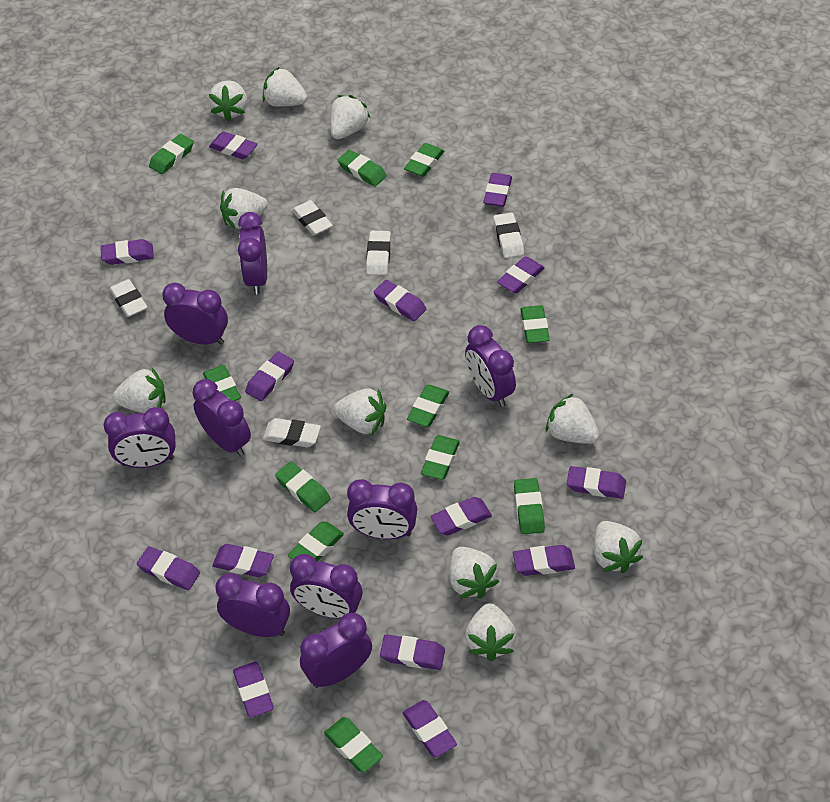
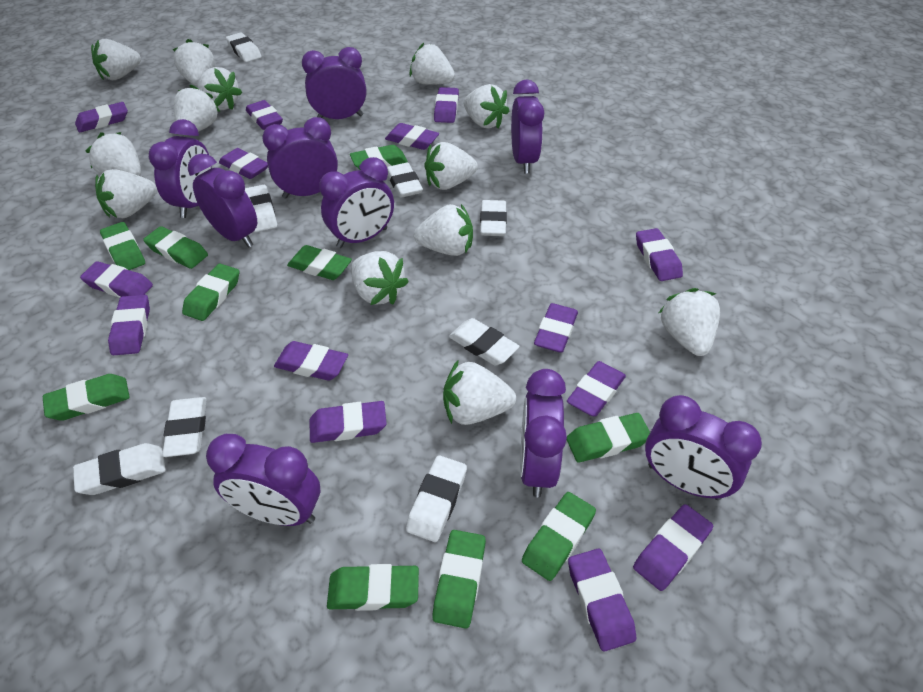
green eraser: 11 -> 10
white eraser: 5 -> 8
white strawberry: 10 -> 13

